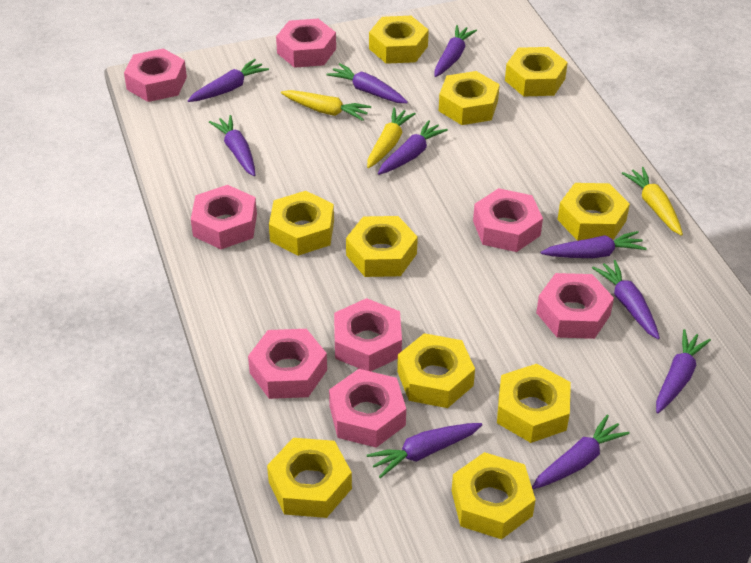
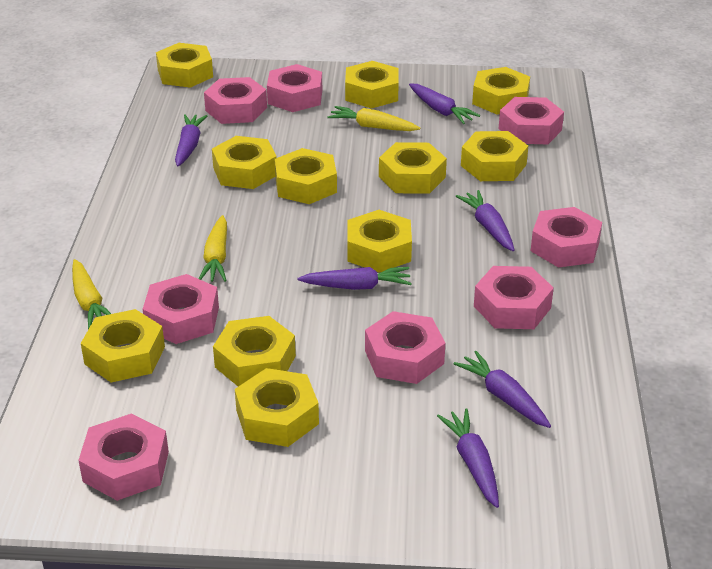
purple carrot: 10 -> 6
yellow nut: 10 -> 11

